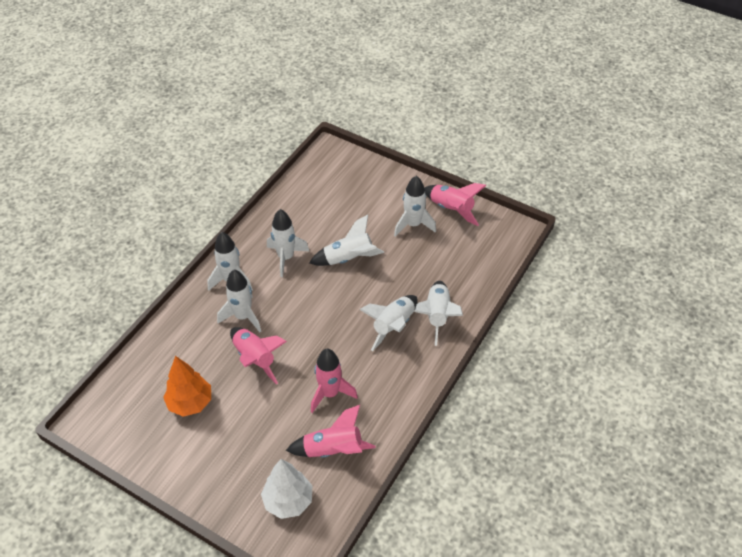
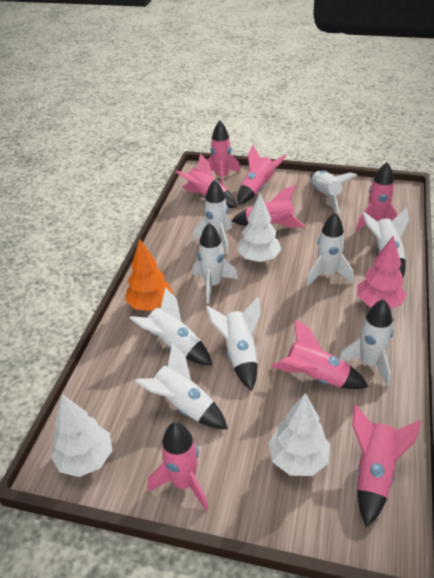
pink rocket: 4 -> 8
pink tree: 0 -> 1
white rocket: 7 -> 9
white tree: 1 -> 3

